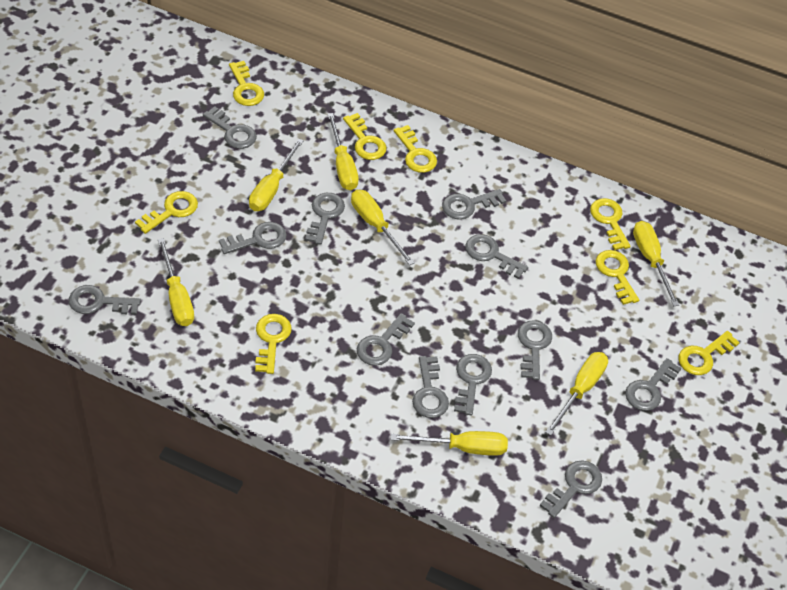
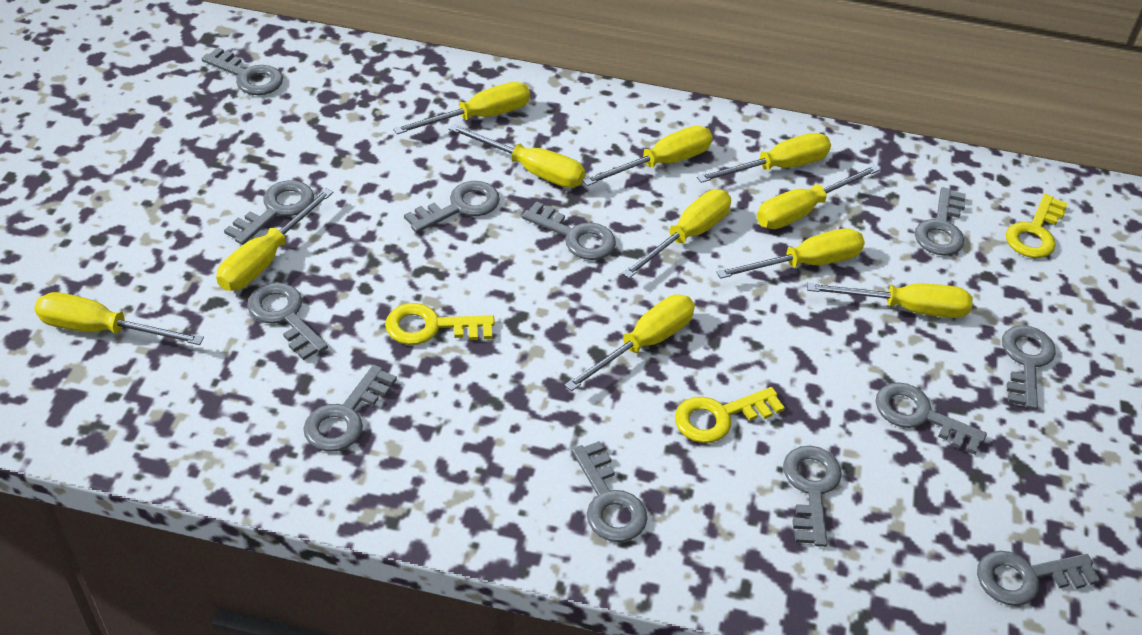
yellow key: 8 -> 3
yellow screwdriver: 7 -> 11

